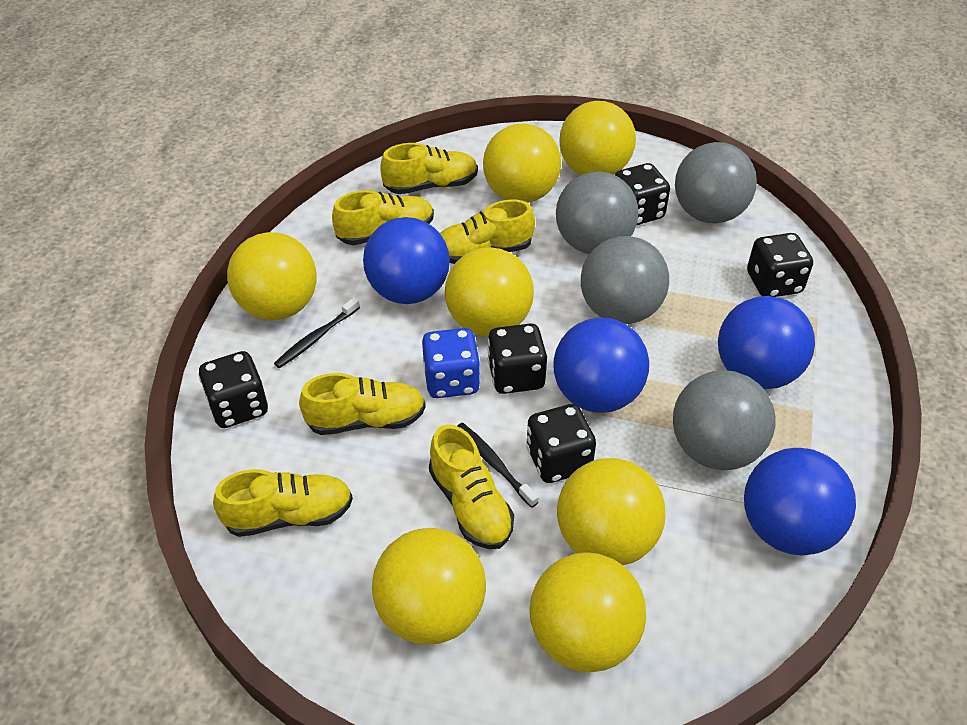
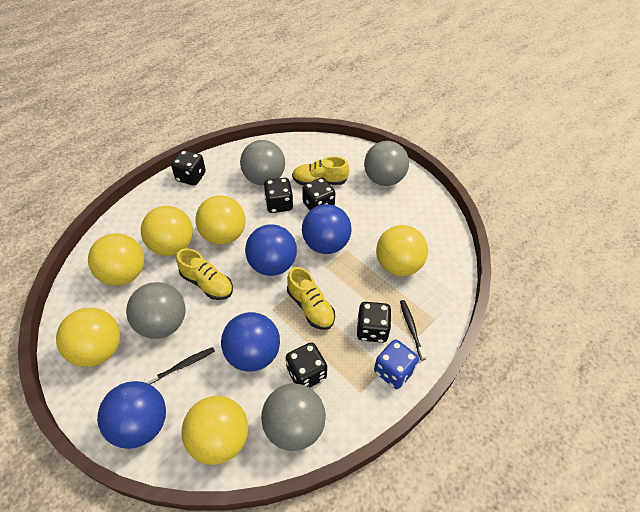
yellow ball: 7 -> 6
yellow shoe: 6 -> 3

